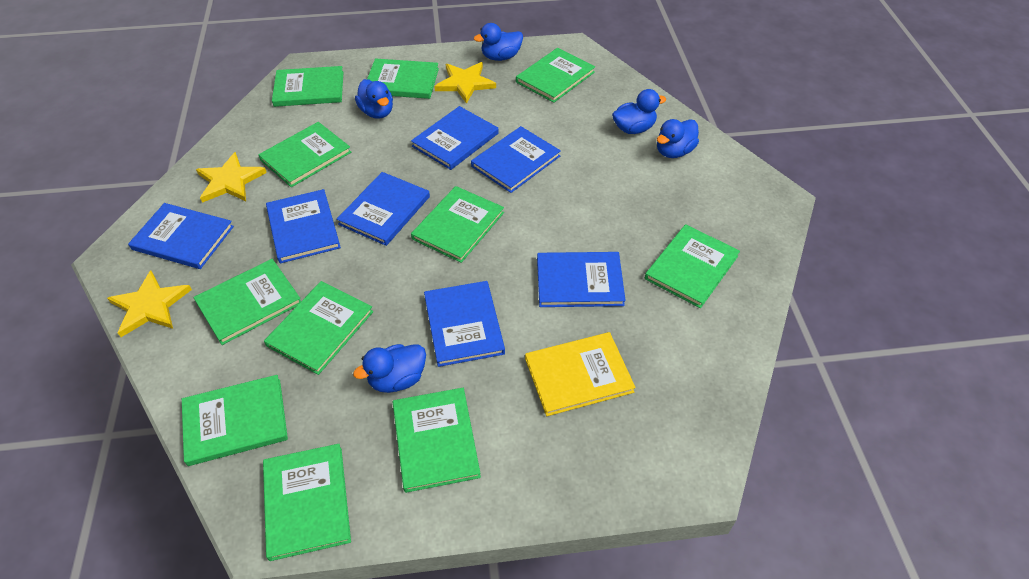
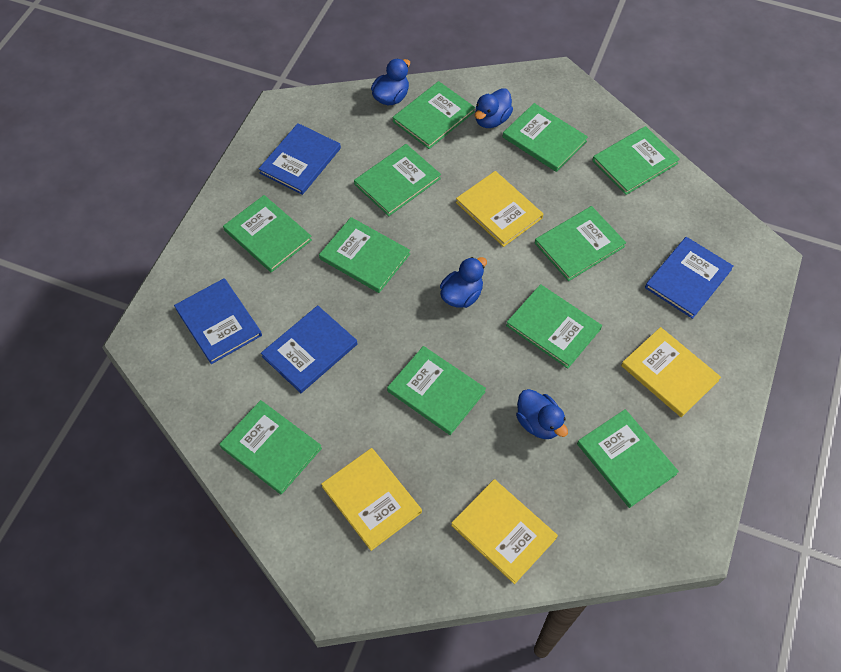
blue book: 7 -> 4
blue duck: 5 -> 4
yellow book: 1 -> 4
yellow star: 3 -> 0

